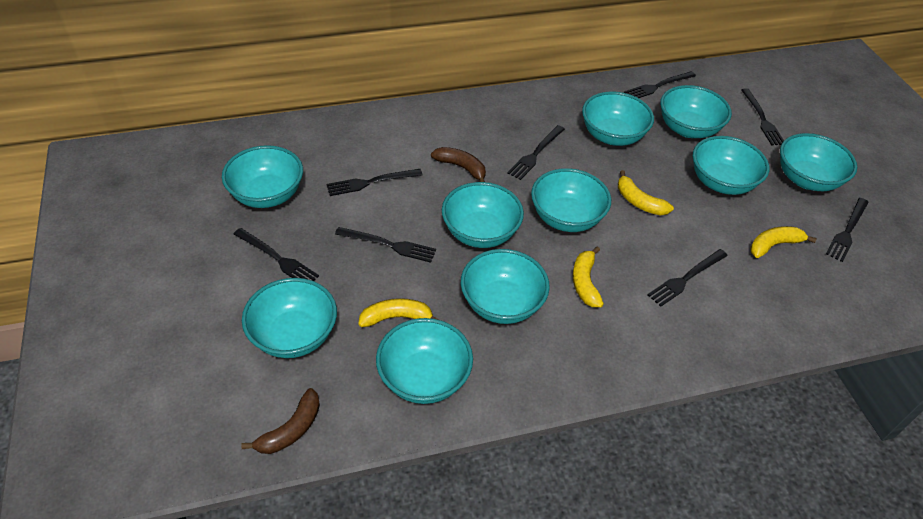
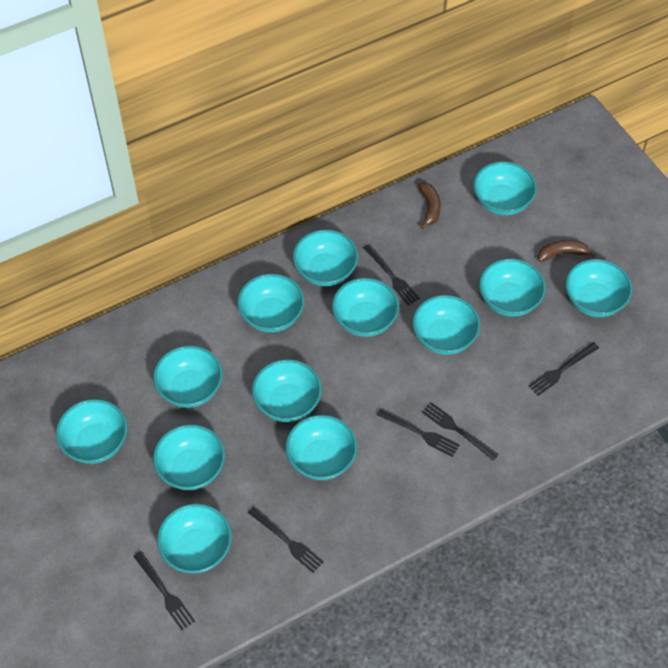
black fork: 8 -> 6
turquoise bowl: 10 -> 13
yellow banana: 4 -> 0

